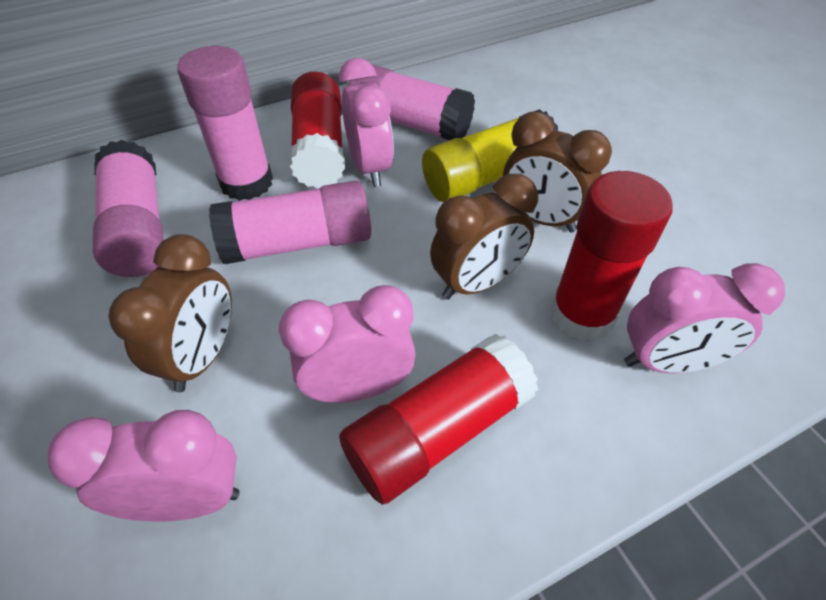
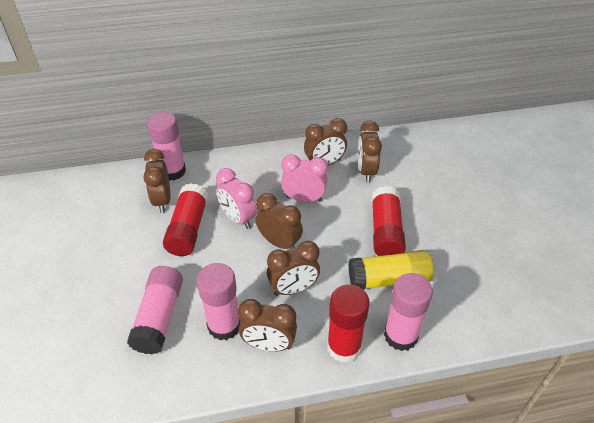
brown clock: 3 -> 6
pink clock: 4 -> 2

